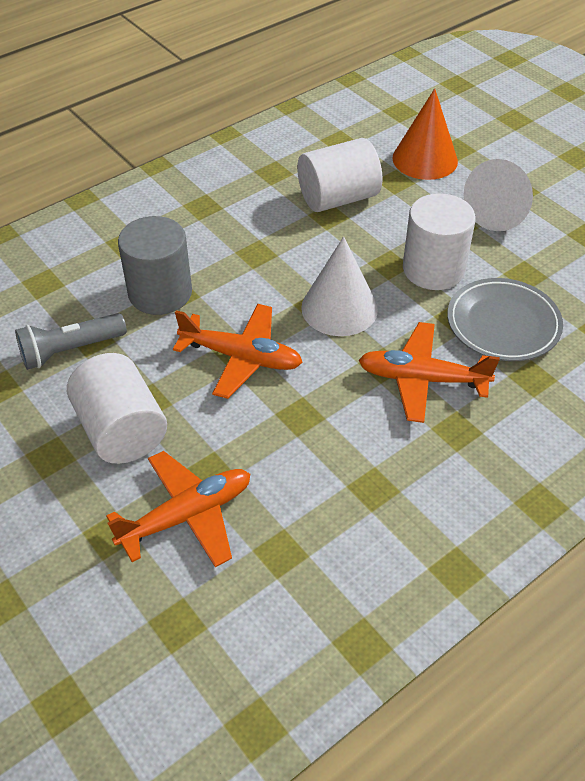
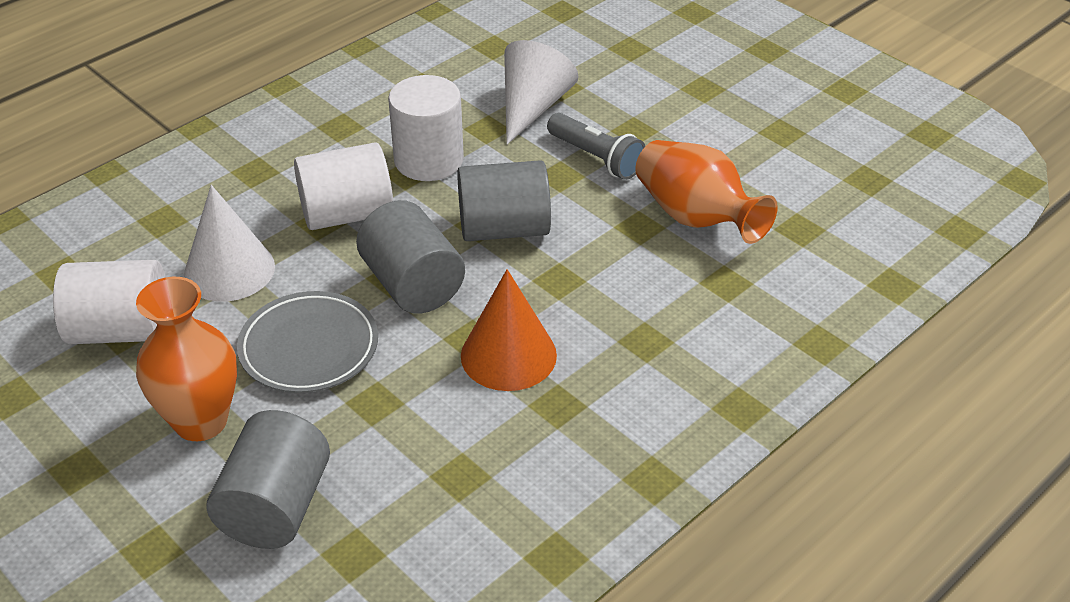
grey cylinder: 1 -> 3
orange plane: 3 -> 0
orange vase: 0 -> 2

